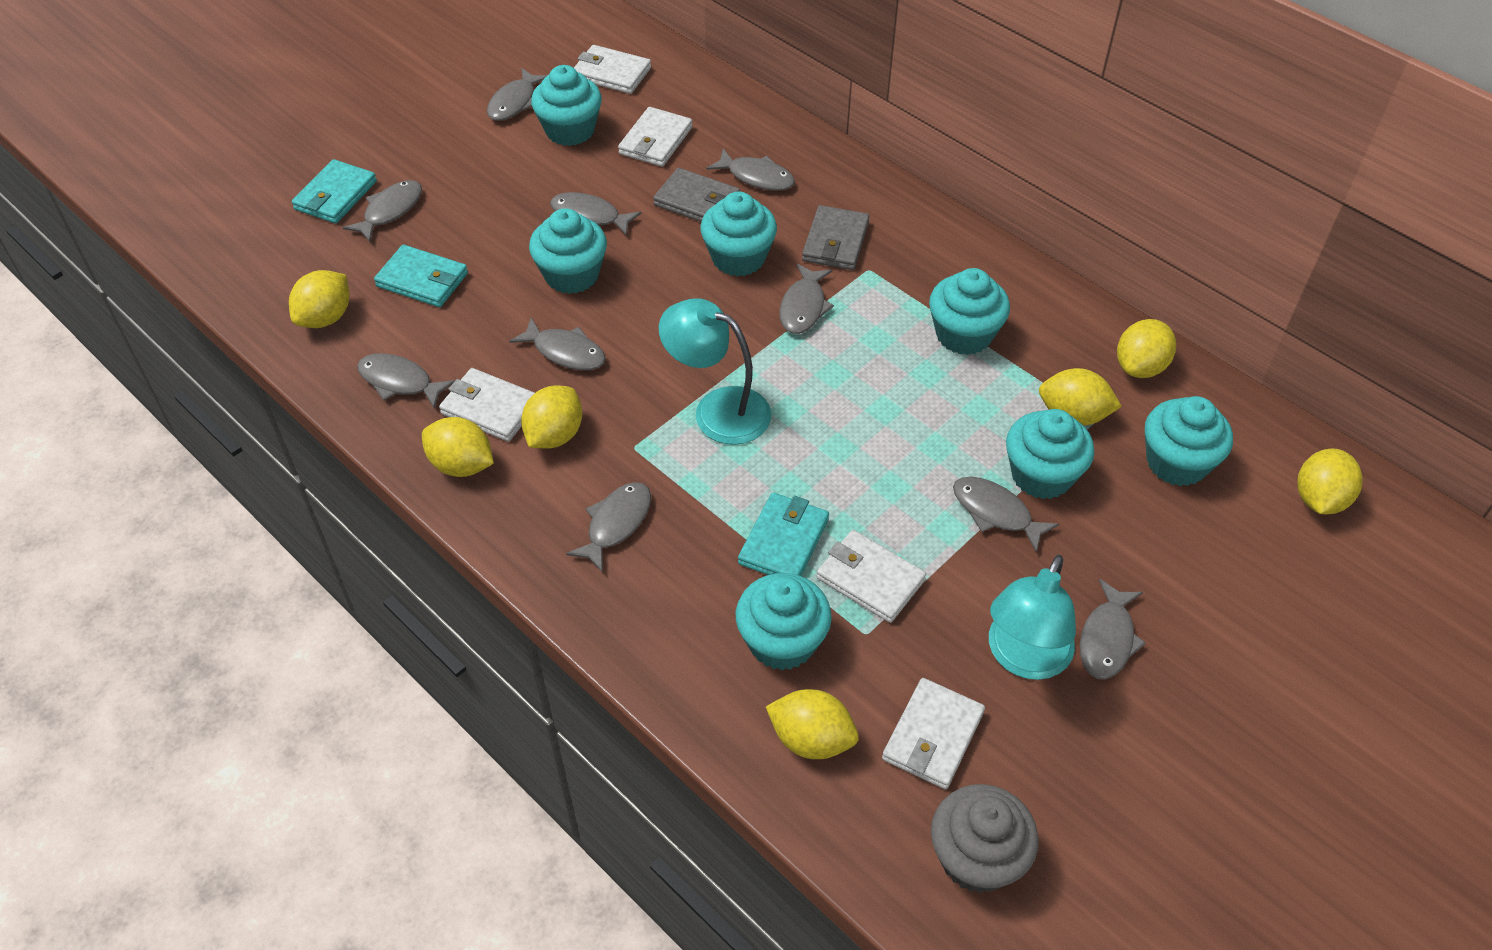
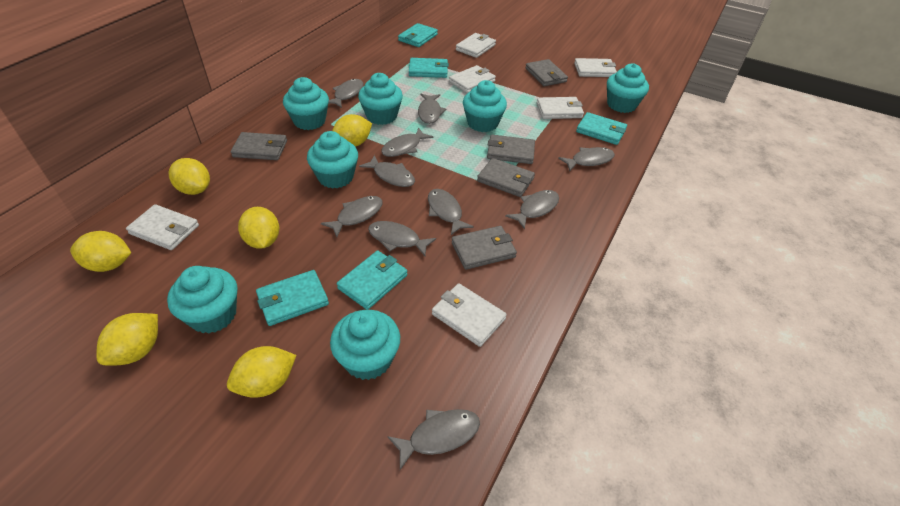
grey cupcake: 1 -> 0
grey wallet: 2 -> 5
turquoise lamp: 2 -> 0
turquoise wallet: 3 -> 5
white wallet: 5 -> 6
yellow lemon: 7 -> 6

